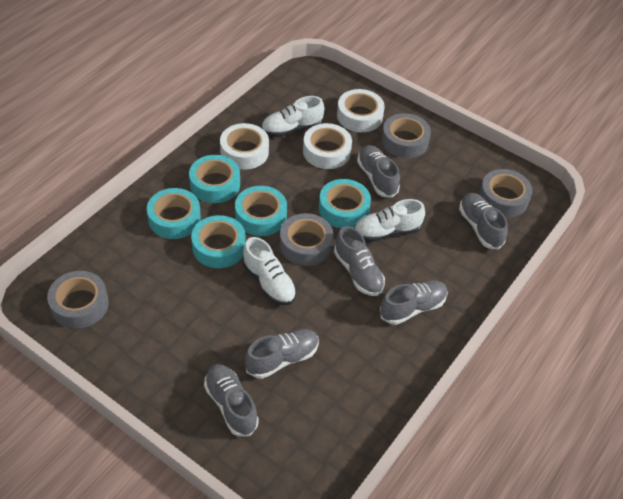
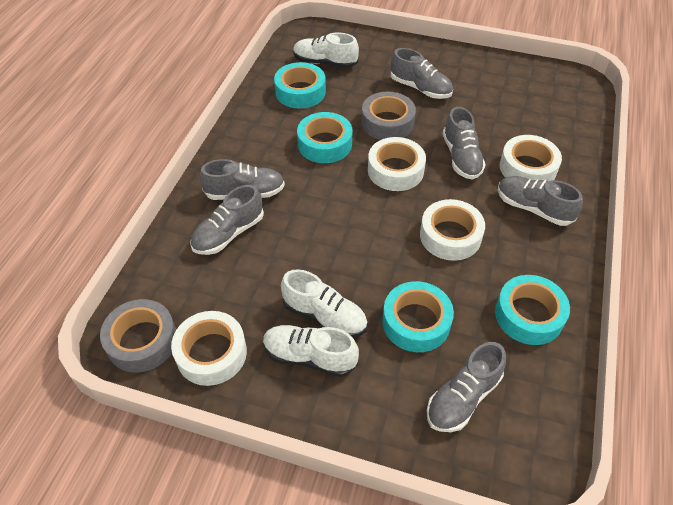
grey tape: 4 -> 2
turquoise tape: 5 -> 4
white tape: 3 -> 4

